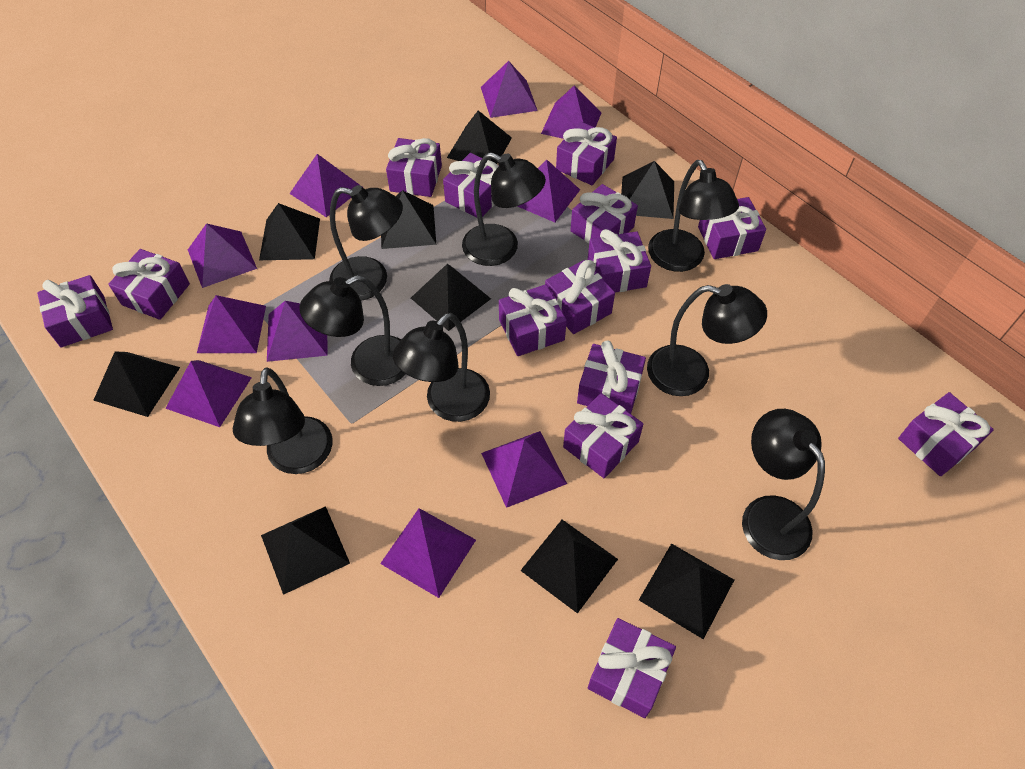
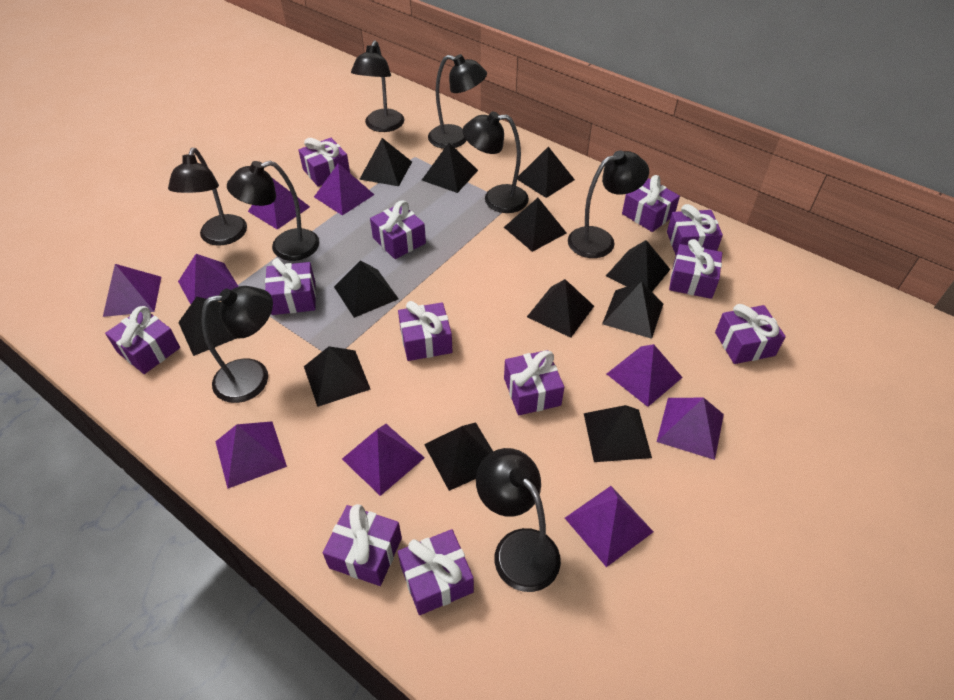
black pyramid: 9 -> 12
purple gift: 14 -> 12
purple pyramid: 10 -> 9

